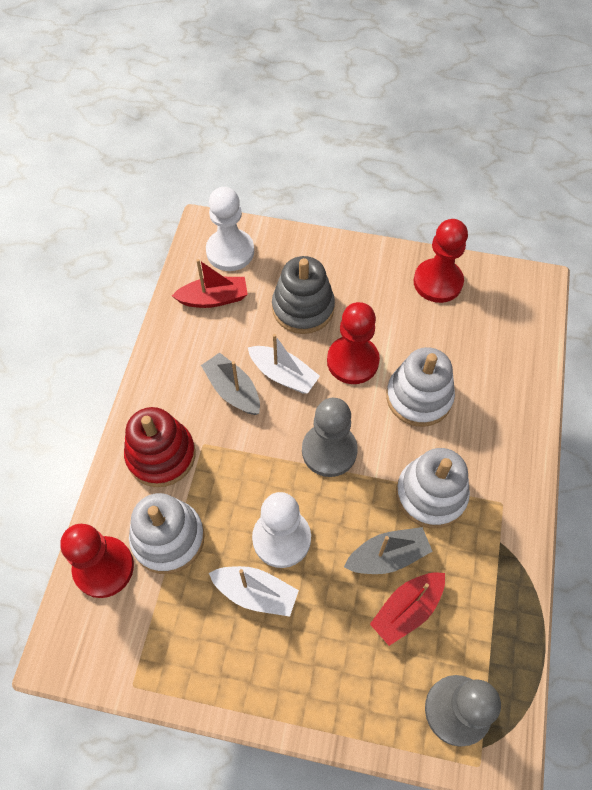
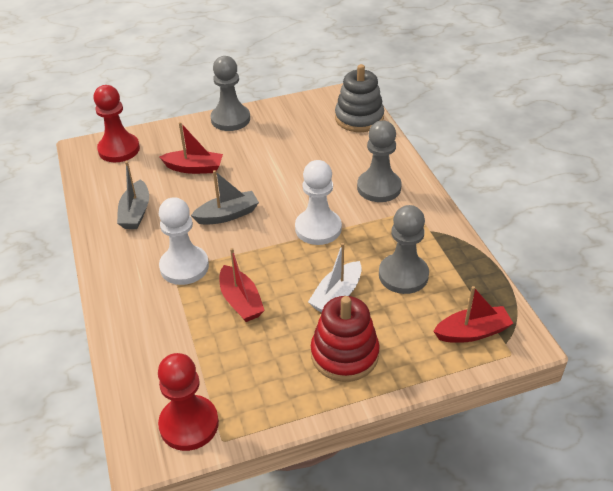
grey pawn: 2 -> 3
red boat: 2 -> 3
red pawn: 3 -> 2
white boat: 2 -> 1
white stacking toy: 3 -> 0

